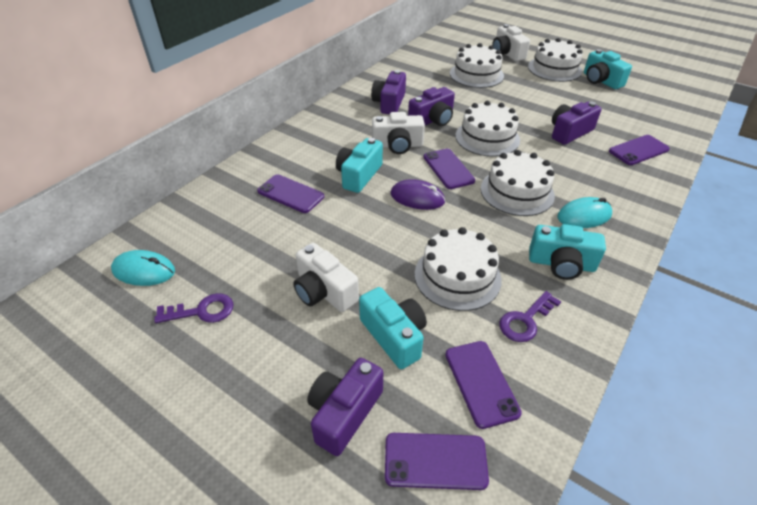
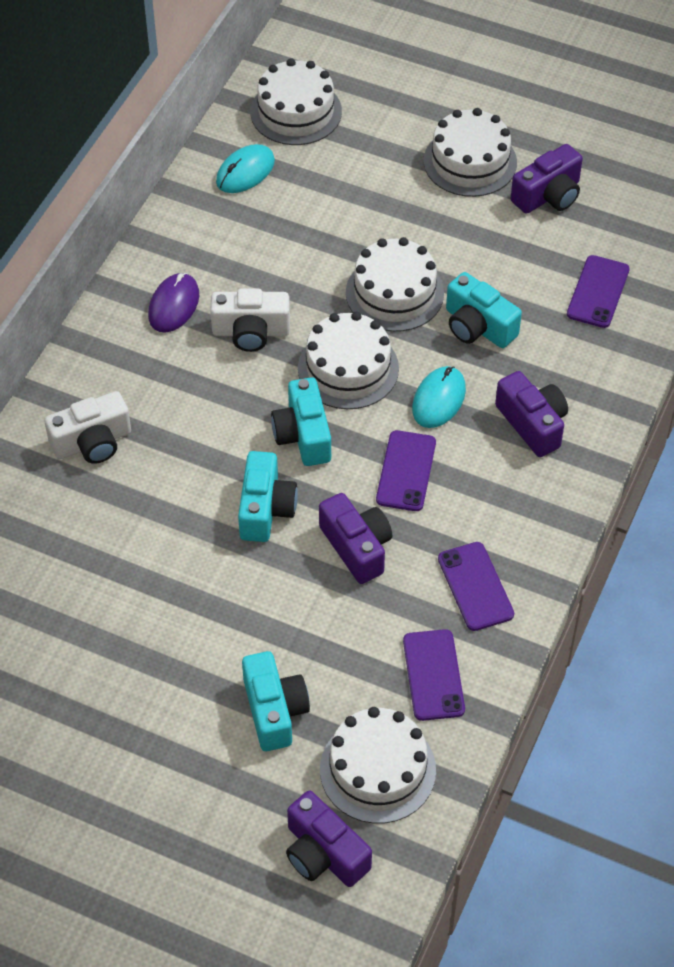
purple key: 2 -> 0
purple phone: 5 -> 4
white camera: 3 -> 2

